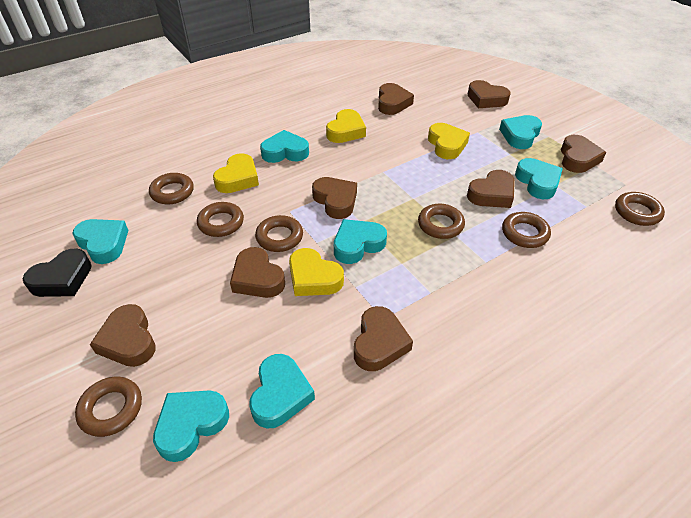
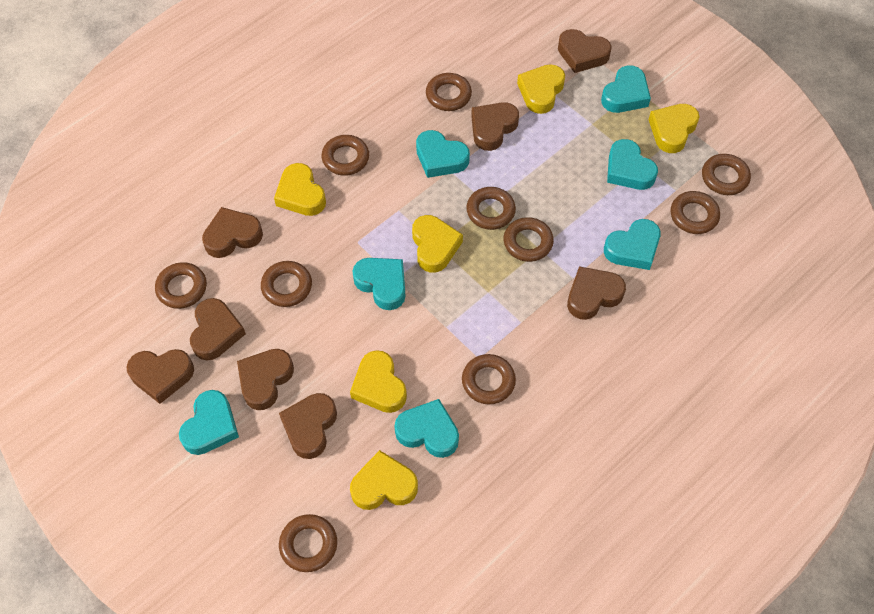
black heart: 1 -> 0
brown ring: 7 -> 10
yellow heart: 4 -> 6

